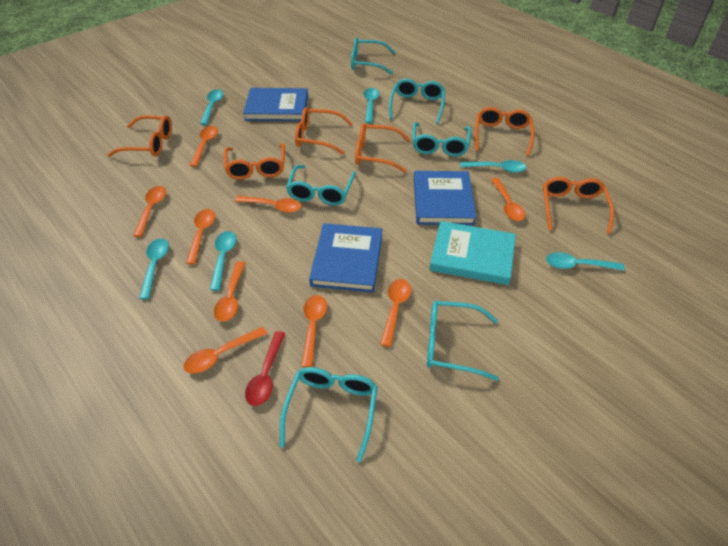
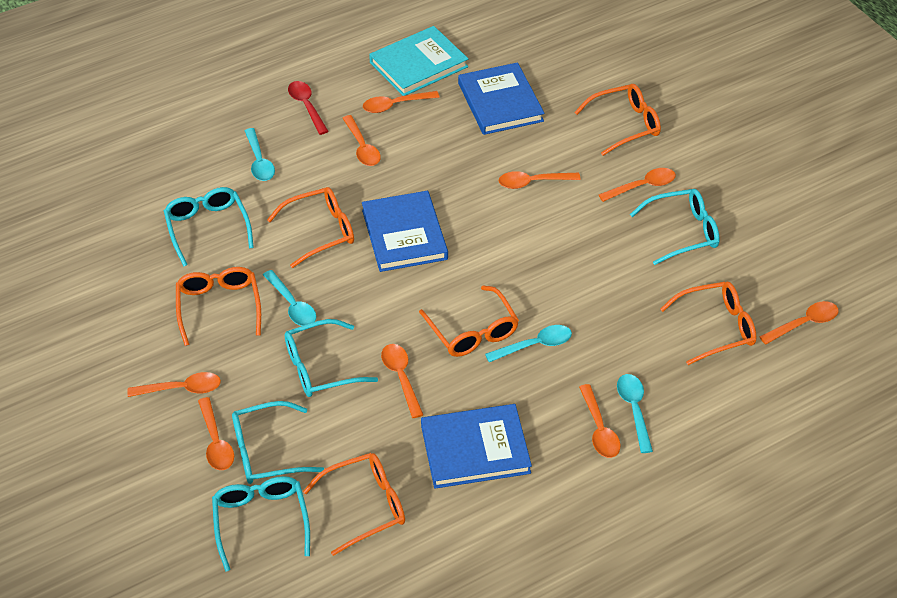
turquoise glasses: 6 -> 5
turquoise spoon: 6 -> 4

